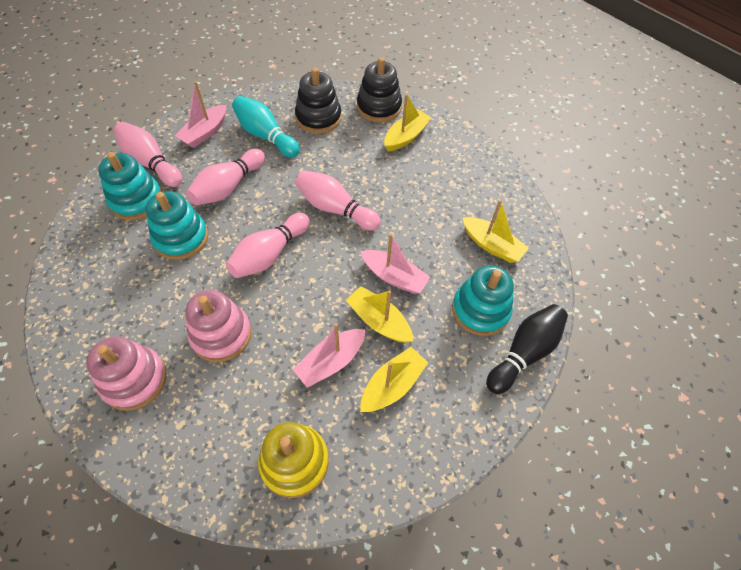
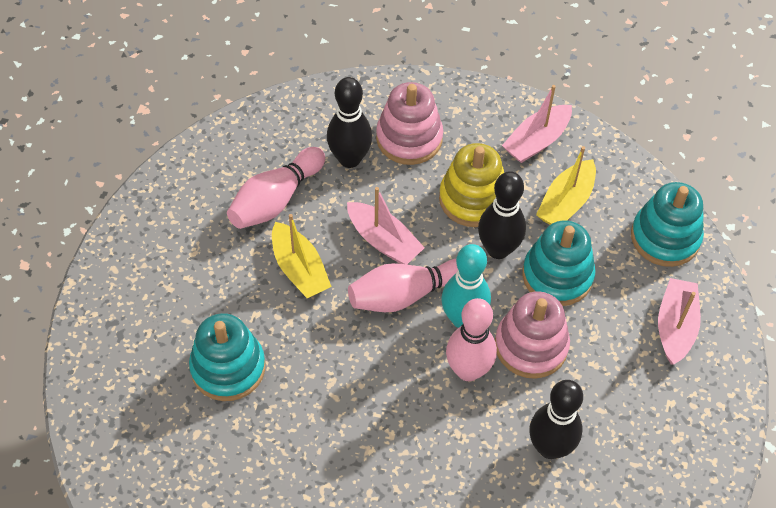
black bowling pin: 1 -> 3
black stacking toy: 2 -> 0
pink bowling pin: 4 -> 3
yellow boat: 4 -> 2

